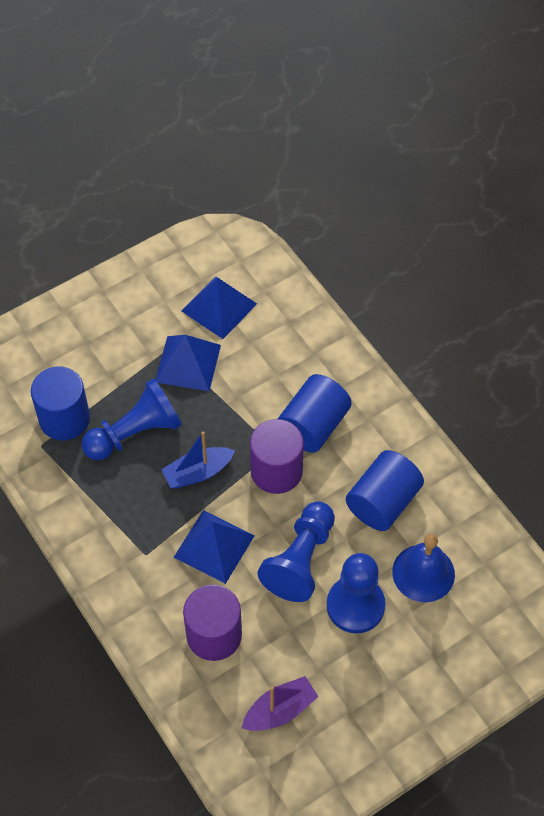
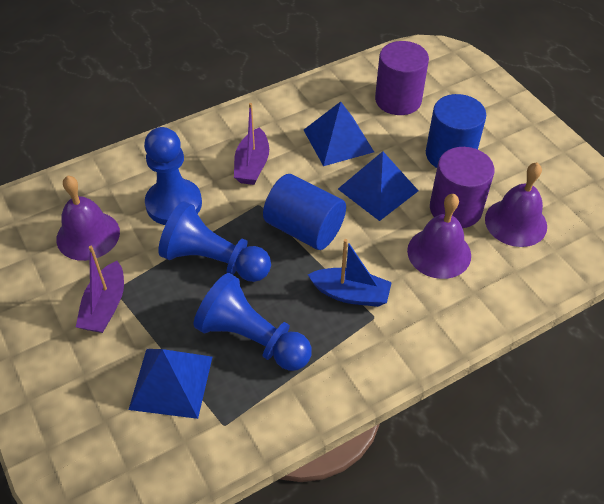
blue bell: 1 -> 0
blue cylinder: 3 -> 2
purple bell: 0 -> 3
purple boat: 1 -> 2

